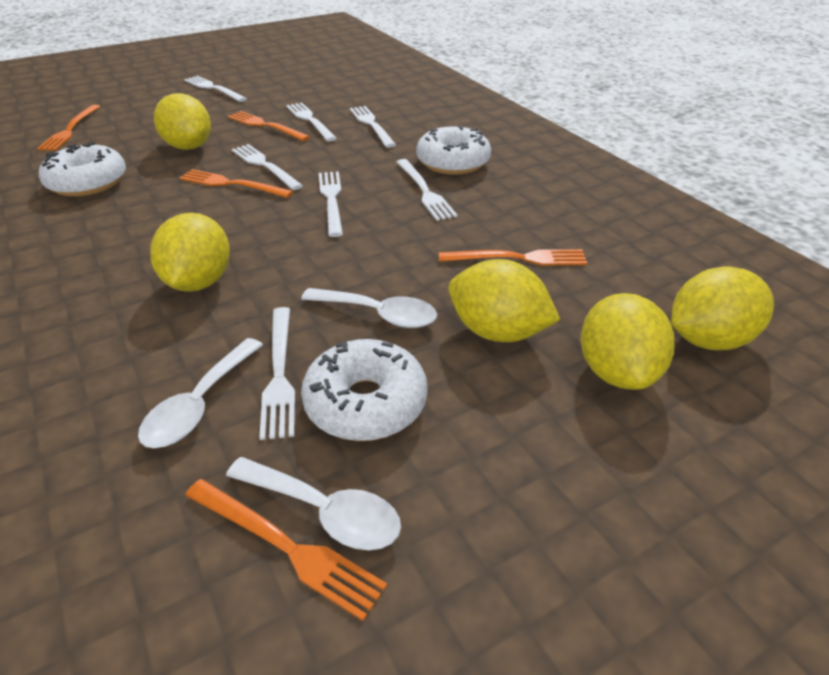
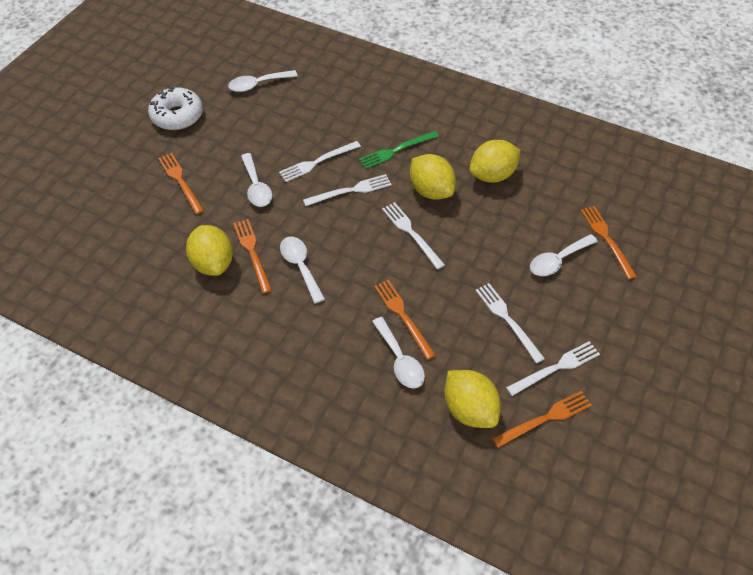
green fork: 0 -> 1
white donut: 3 -> 1
white fork: 7 -> 5
white spoon: 3 -> 5
yellow lemon: 5 -> 4

